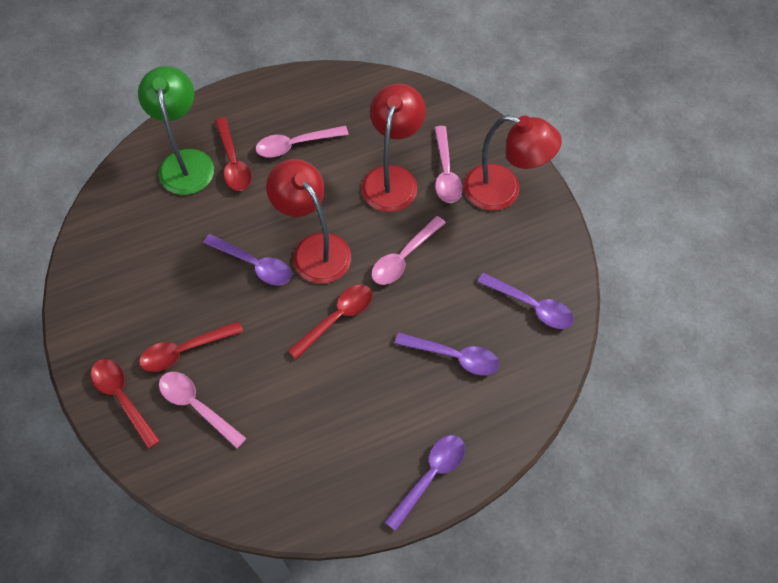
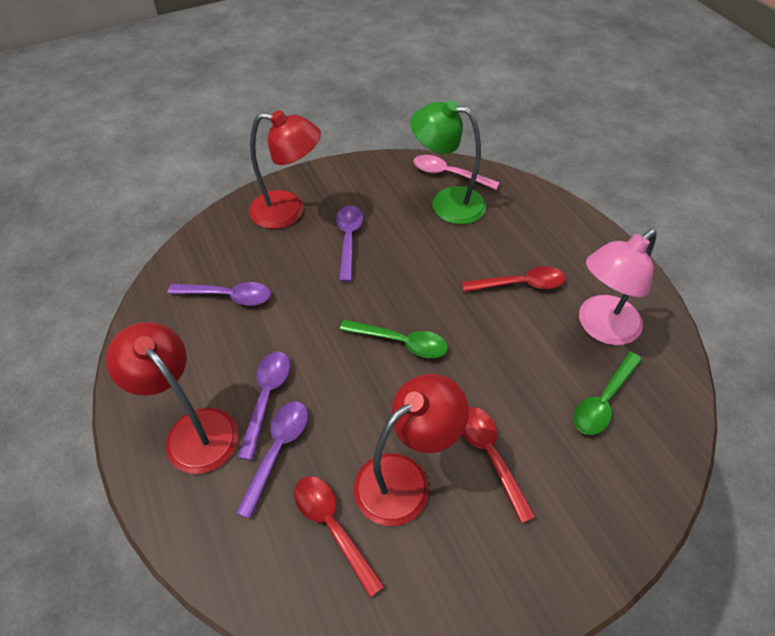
green spoon: 0 -> 2
pink lamp: 0 -> 1
pink spoon: 4 -> 1
red spoon: 4 -> 3

